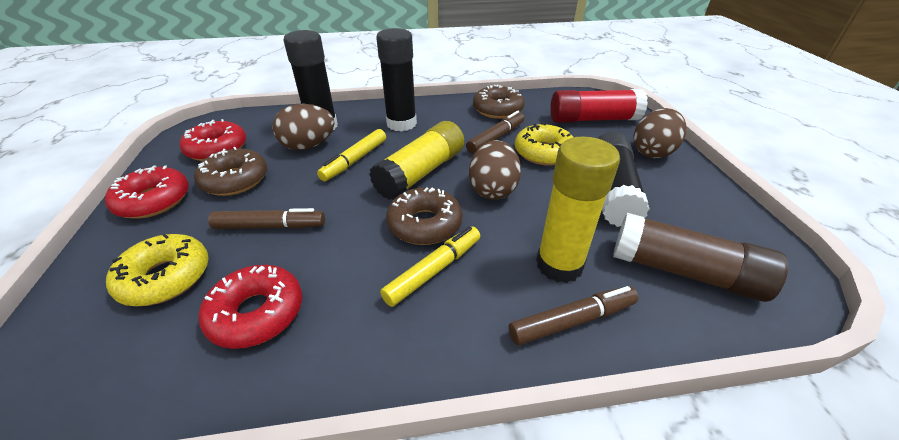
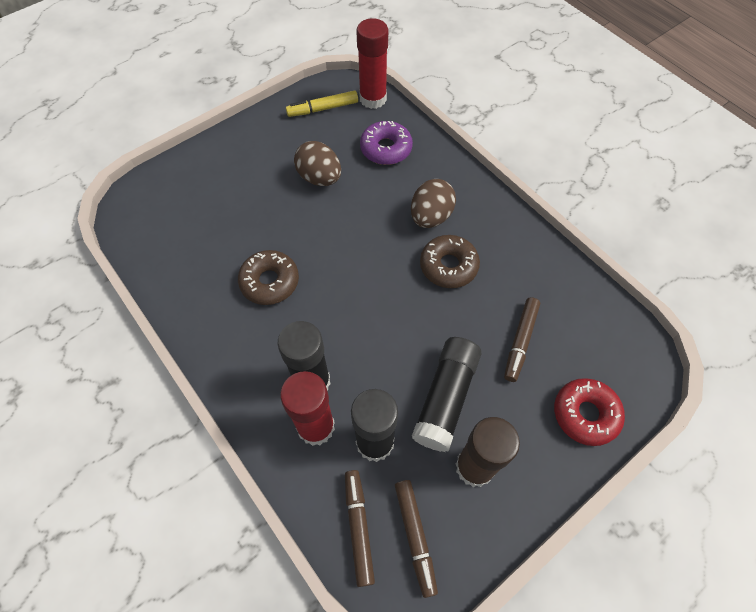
brown donut: 3 -> 2
brown egg: 3 -> 2
purple donut: 0 -> 1
red donut: 3 -> 1
red glue stick: 1 -> 2
yellow donut: 2 -> 0
yellow glue stick: 2 -> 0
yellow marker: 2 -> 1

